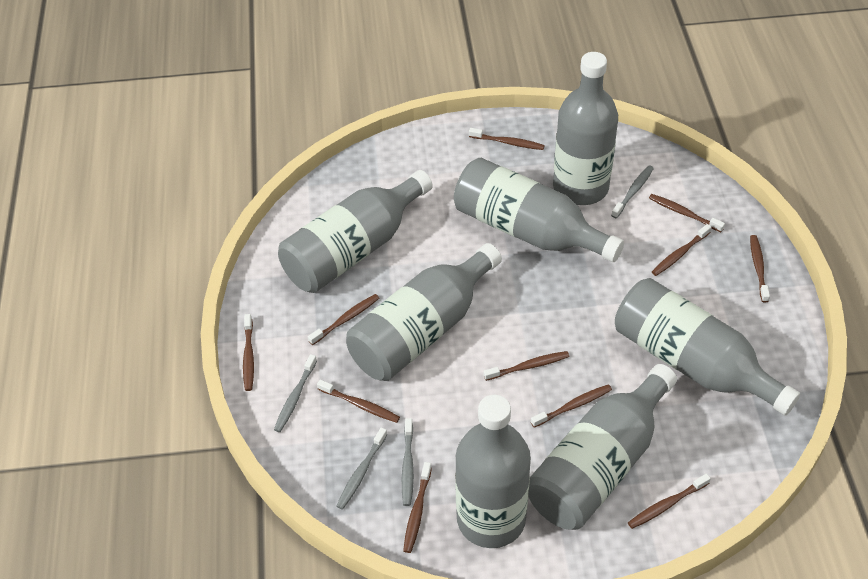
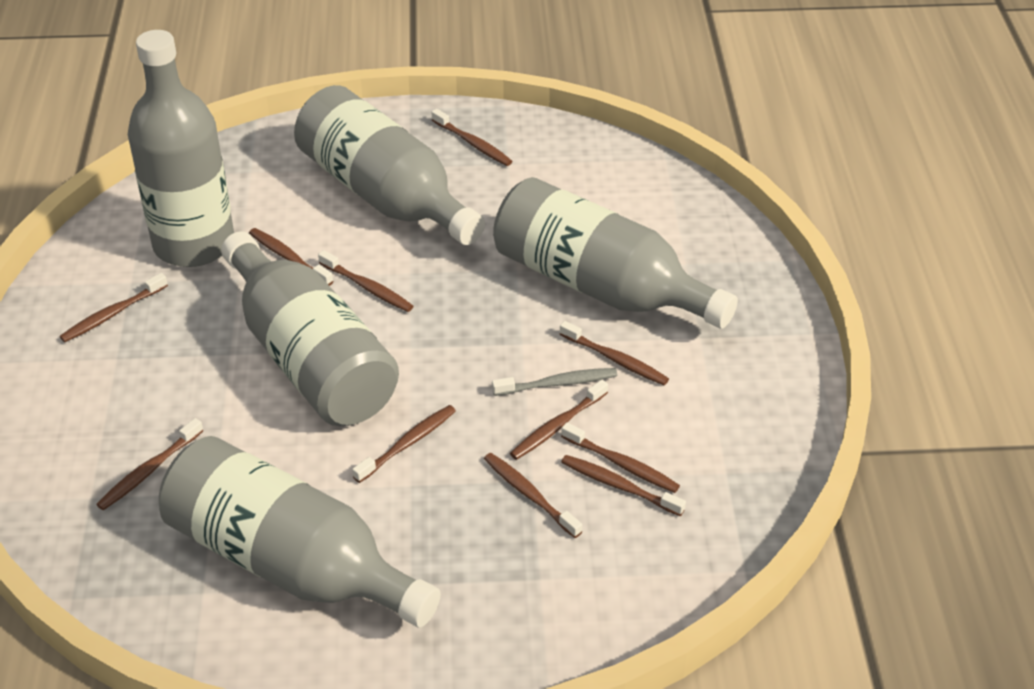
grey bottle: 7 -> 5
grey toothbrush: 4 -> 1

